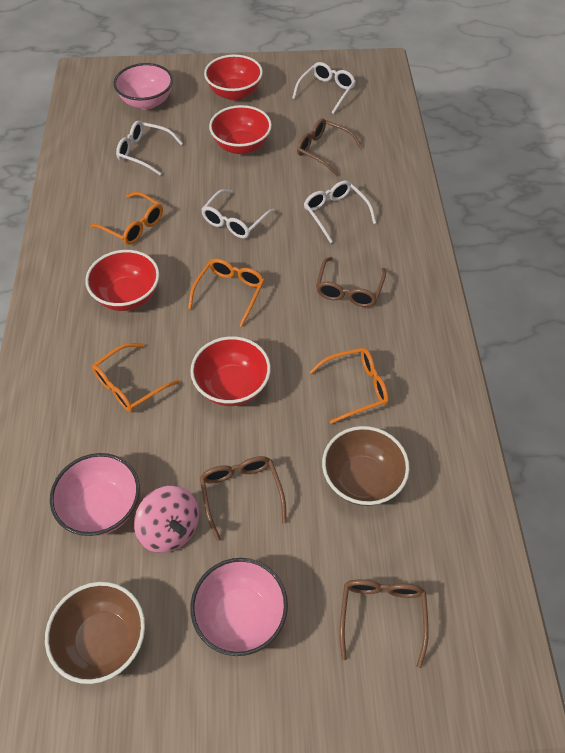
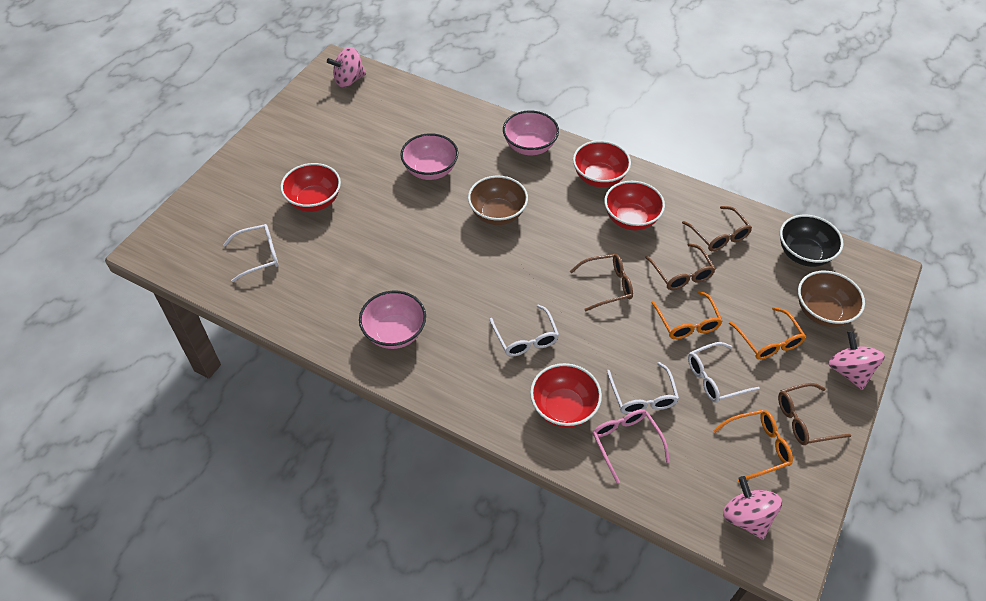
black bowl: 0 -> 1
orange glasses: 4 -> 3
pink glasses: 0 -> 1
pink spinning top: 1 -> 3

